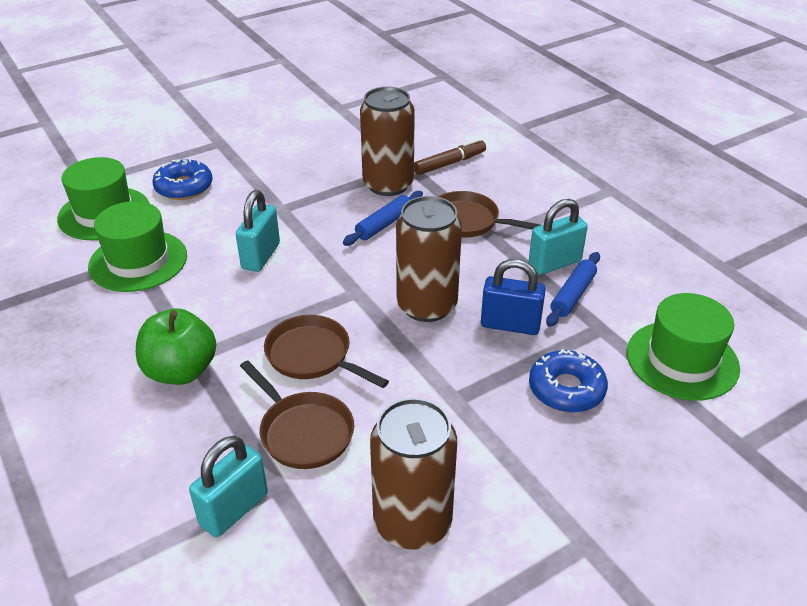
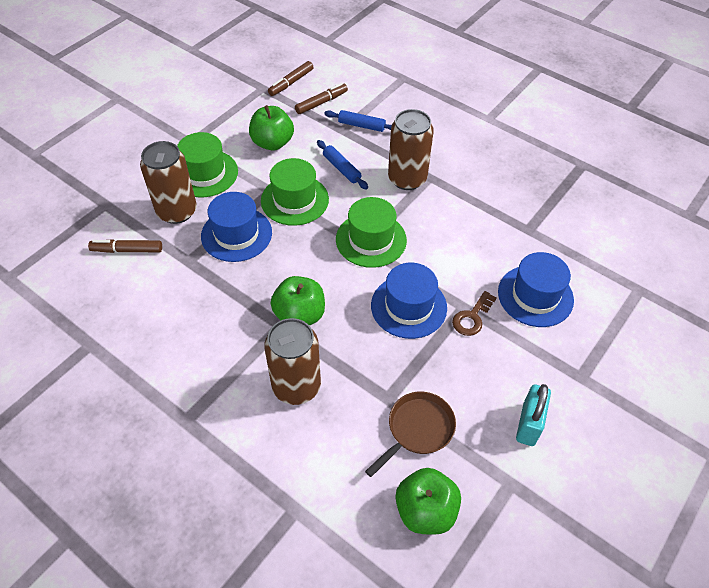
blue donut: 2 -> 0
blue hat: 0 -> 3
blue padlock: 1 -> 0
brown key: 0 -> 1
brown marker: 1 -> 3
brown pan: 3 -> 1
green apple: 1 -> 3
turquoise padlock: 3 -> 1

